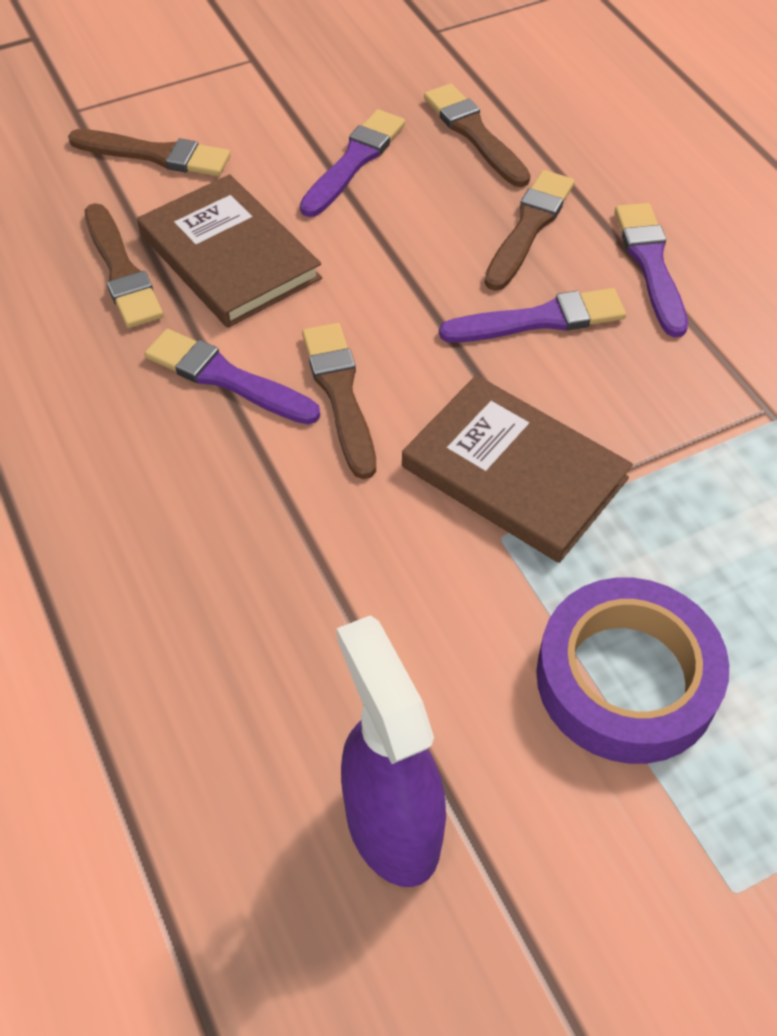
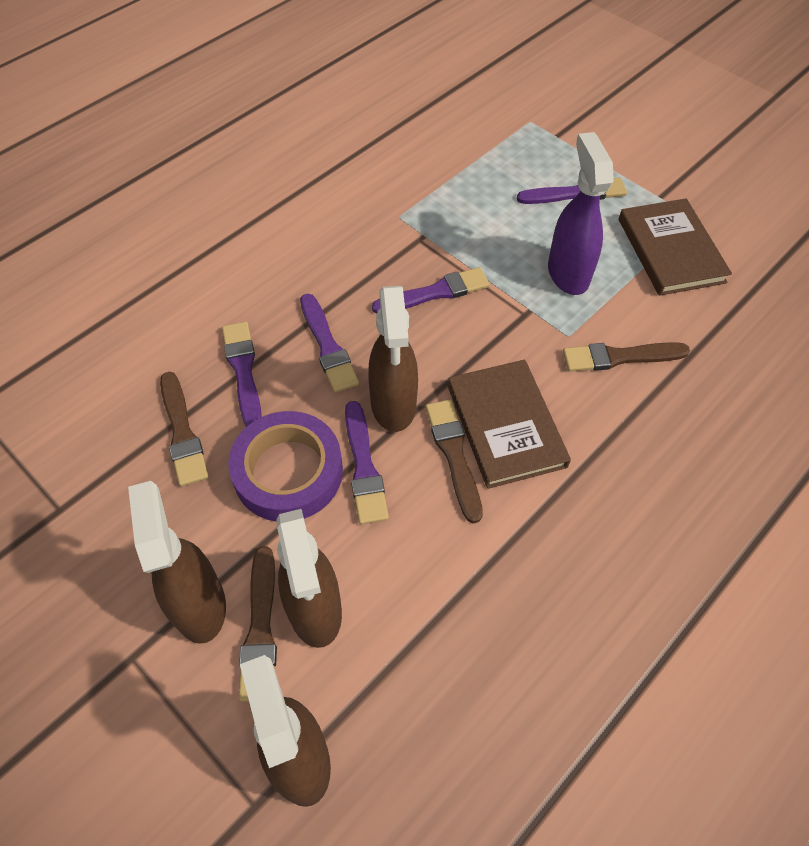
brown brush: 5 -> 4
brown spray bottle: 0 -> 4
purple brush: 4 -> 5

